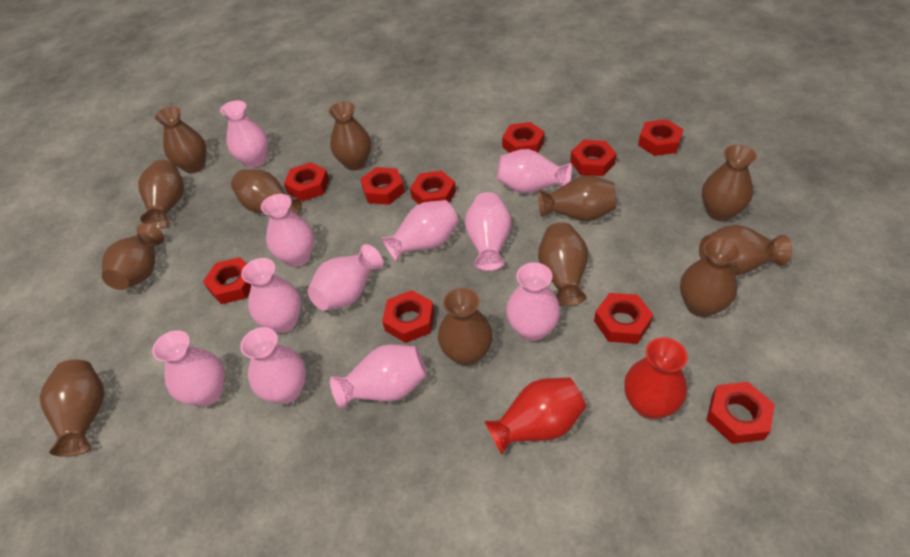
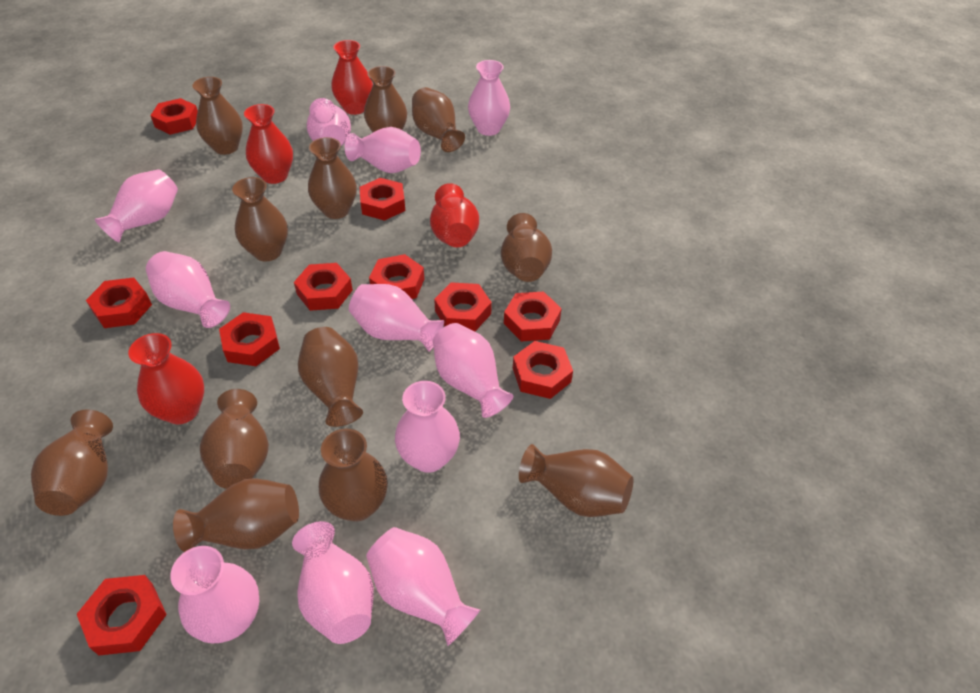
red vase: 2 -> 4

